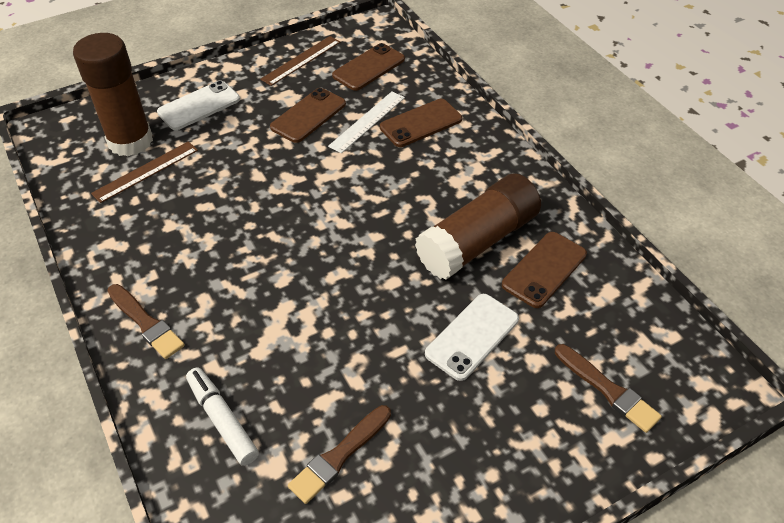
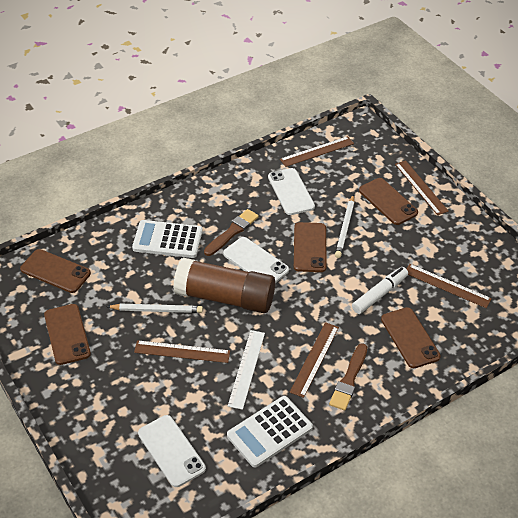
brown brush: 3 -> 2
brown glue stick: 2 -> 1
brown phone: 4 -> 5
brown ruler: 2 -> 5
white calculator: 0 -> 2
white pencil: 0 -> 2
white phone: 2 -> 3

